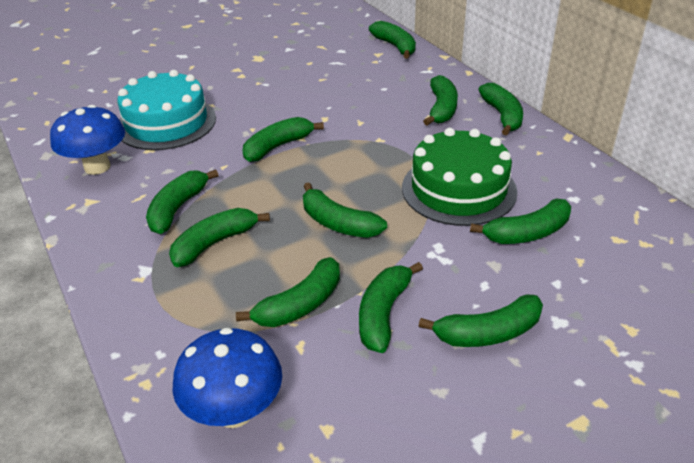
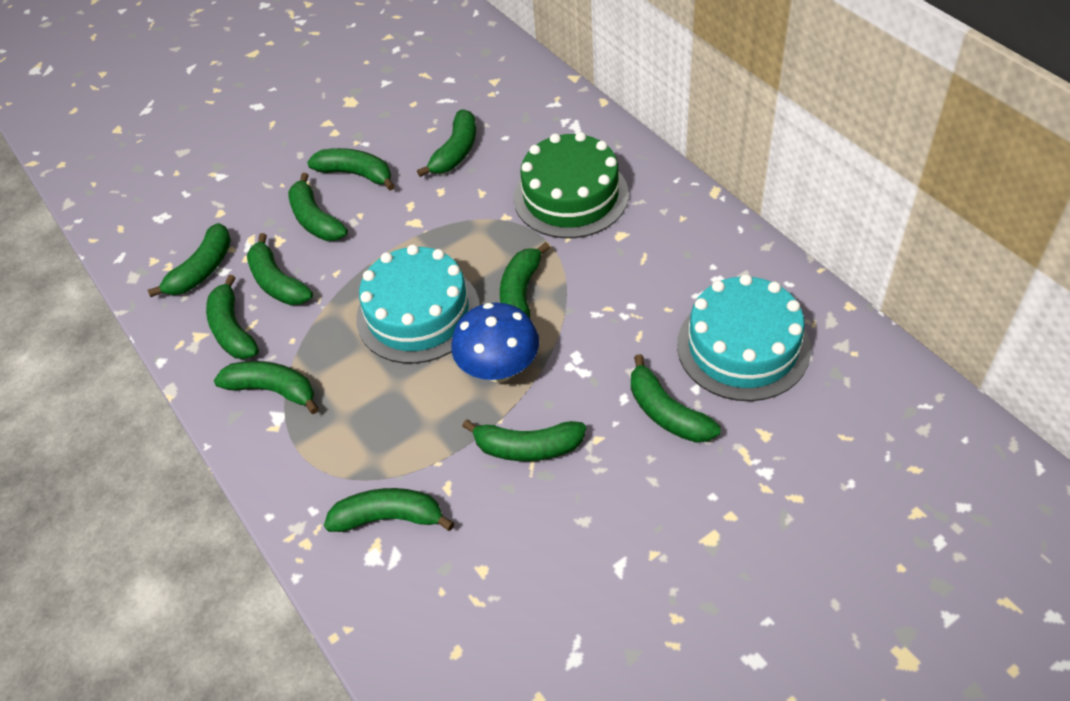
blue mushroom: 2 -> 1
turquoise cake: 1 -> 2

